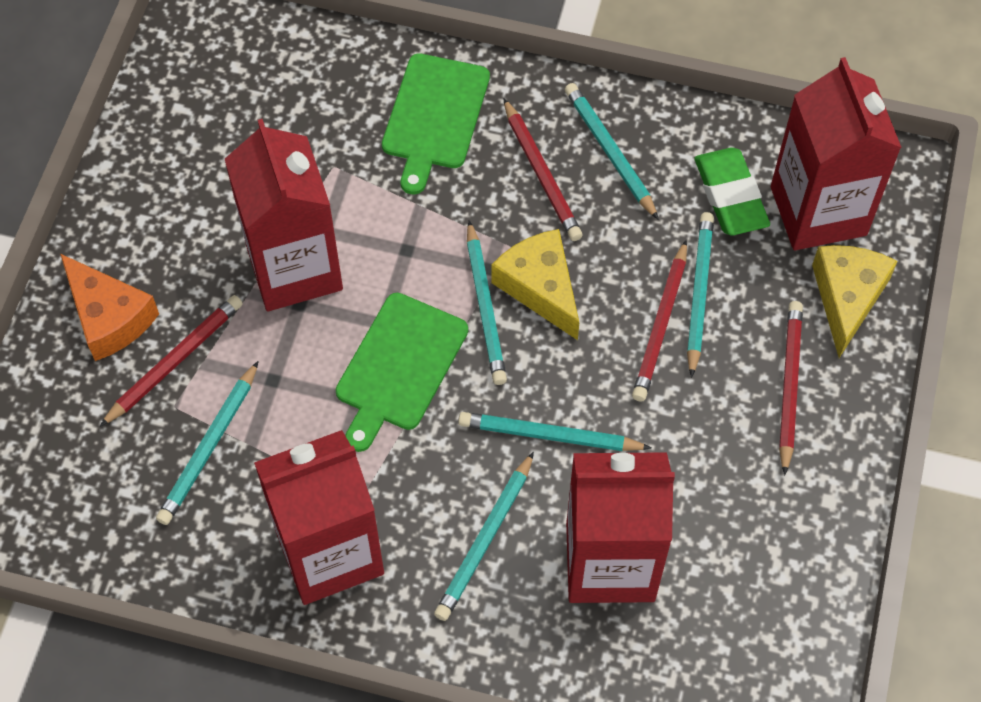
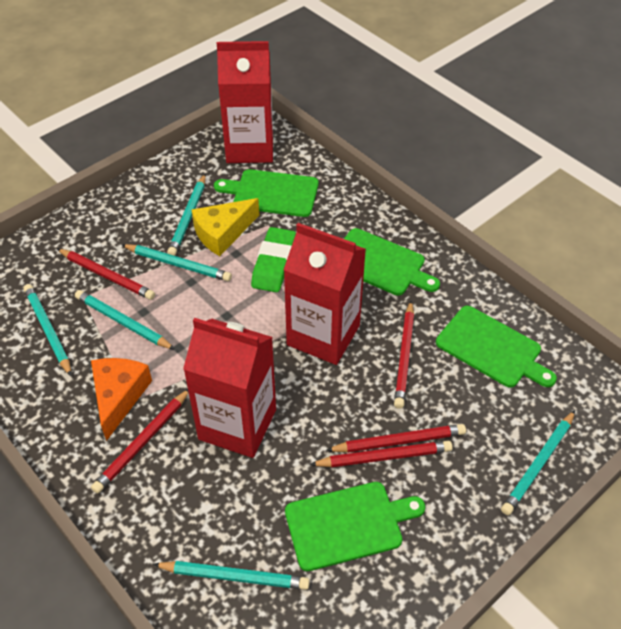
green cutting board: 2 -> 4
red carton: 4 -> 3
red pencil: 4 -> 5
yellow cheese: 2 -> 1

